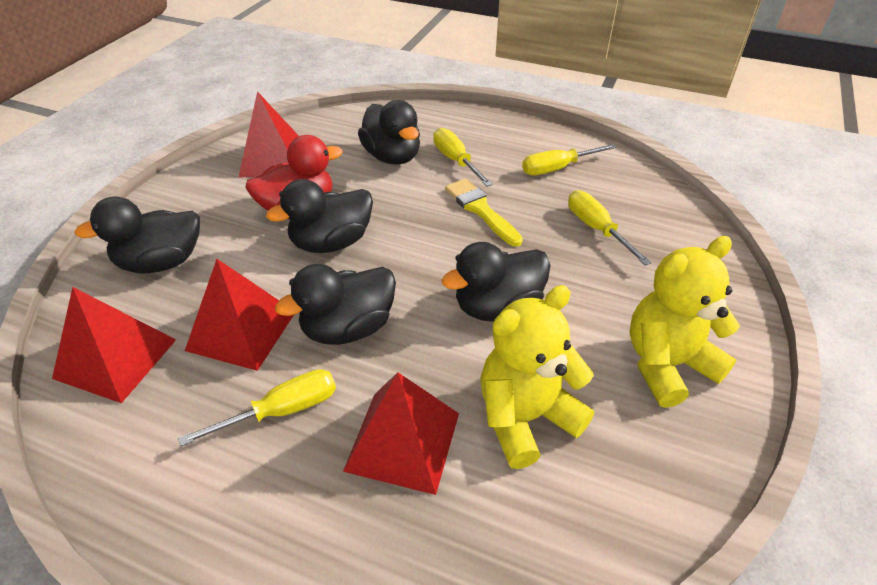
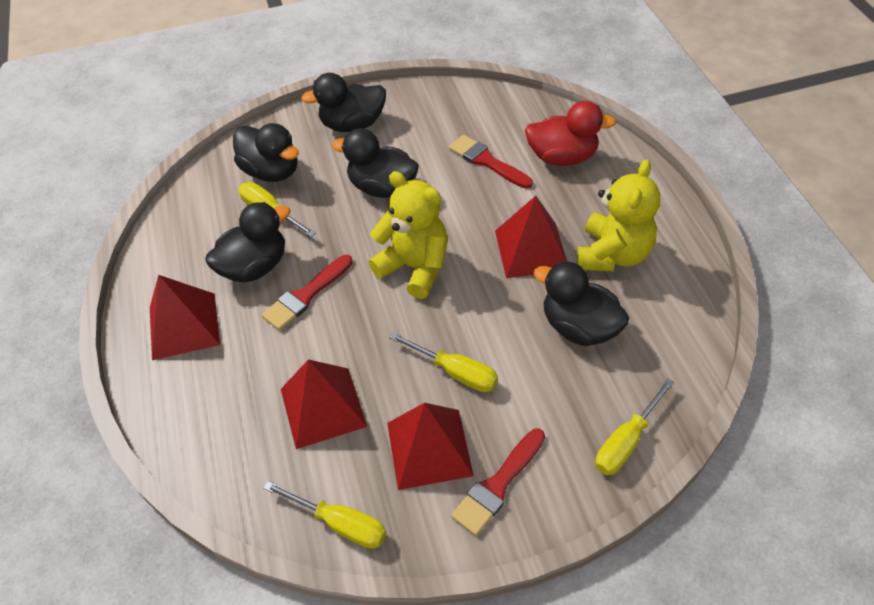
red brush: 0 -> 3
yellow brush: 1 -> 0

